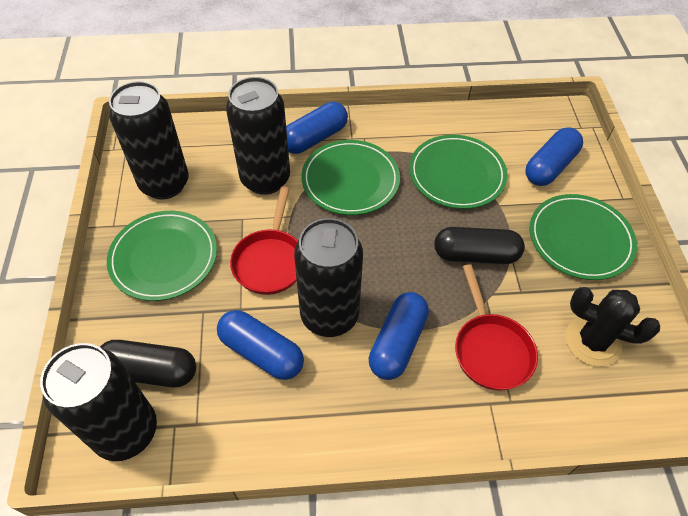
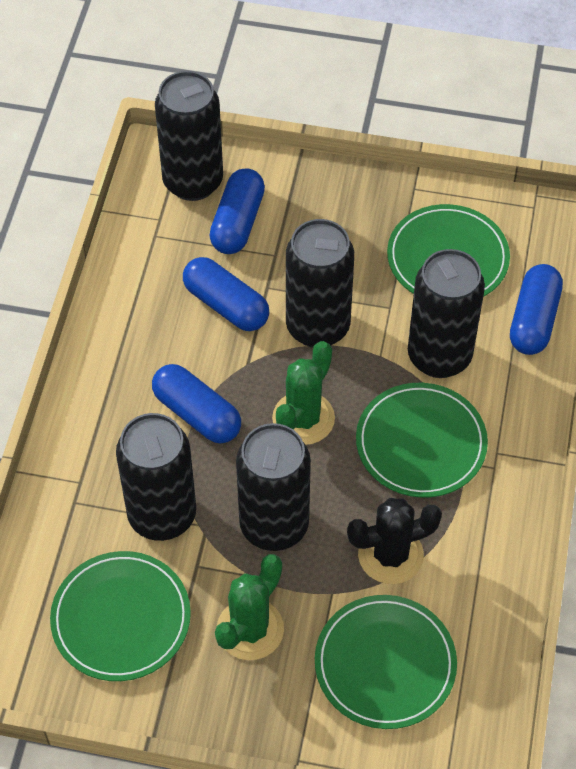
black can: 4 -> 5
black capsule: 2 -> 0
green cactus: 0 -> 2
red pan: 2 -> 0

